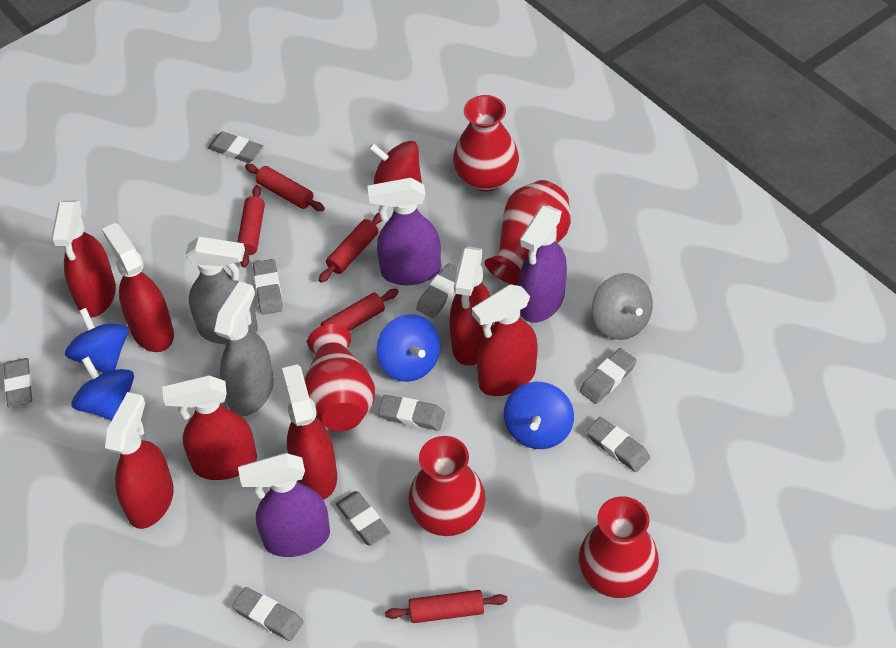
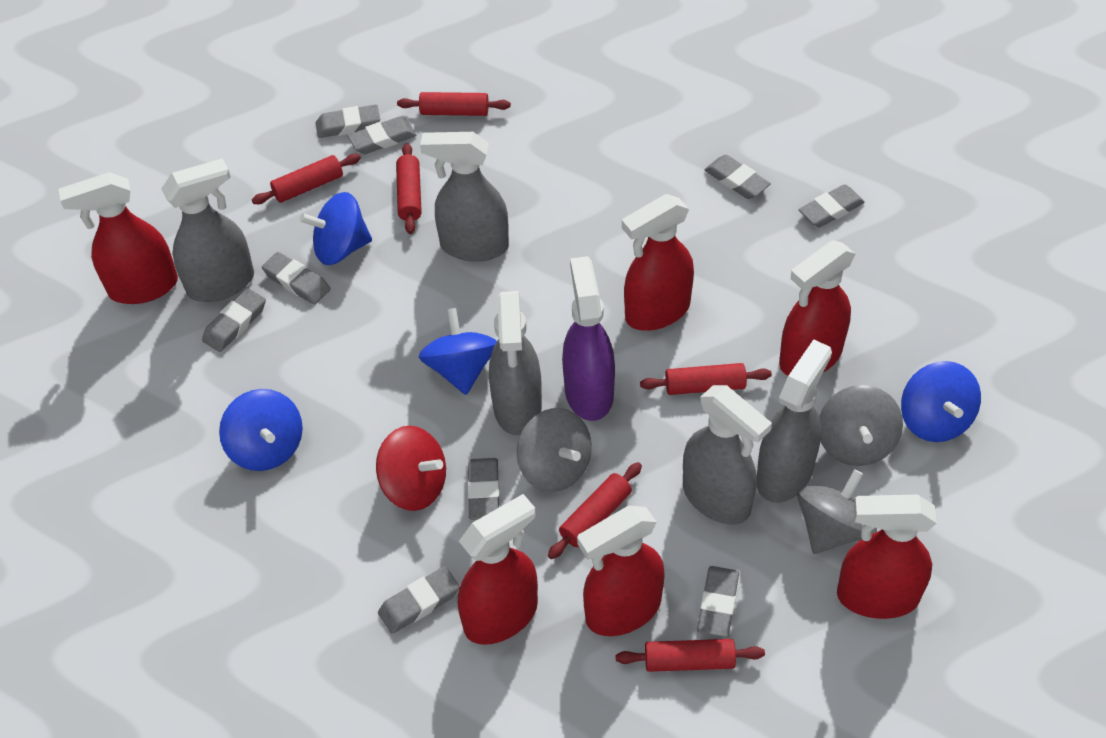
grey spinning top: 1 -> 3
grey spray bottle: 2 -> 5
purple spray bottle: 3 -> 1
red rolling pin: 5 -> 6
red spray bottle: 7 -> 6
red vase: 5 -> 0

